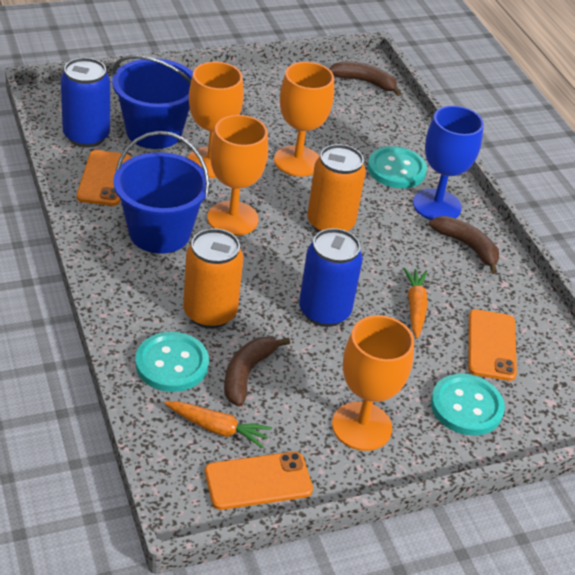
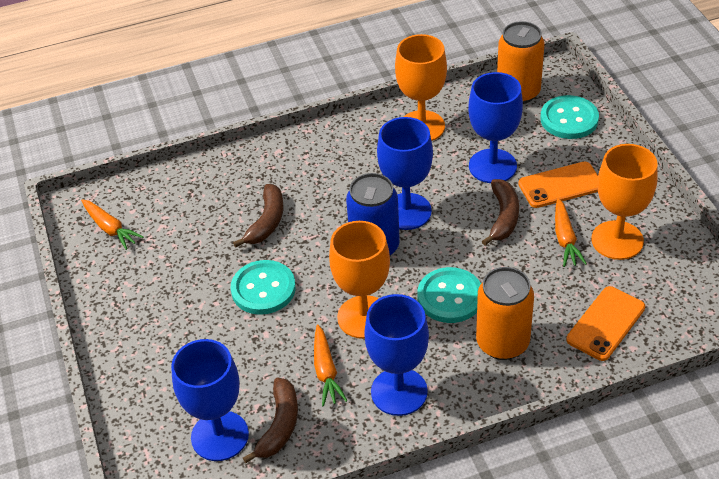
blue bucket: 2 -> 0
blue can: 2 -> 1
blue goblet: 1 -> 4
orange carrot: 2 -> 3
orange goblet: 4 -> 3
orange phone: 3 -> 2

